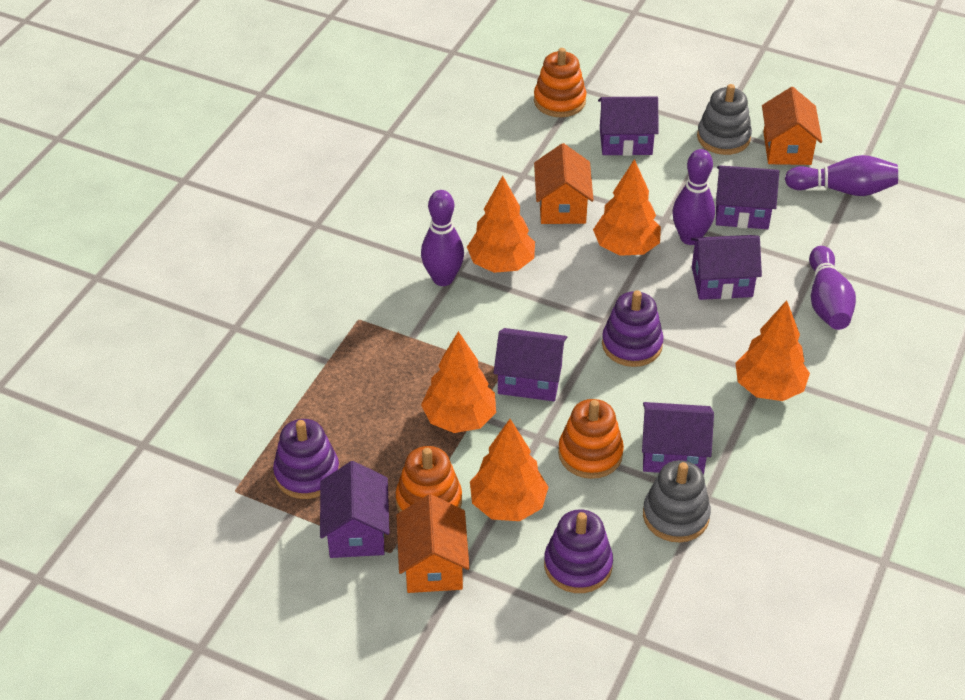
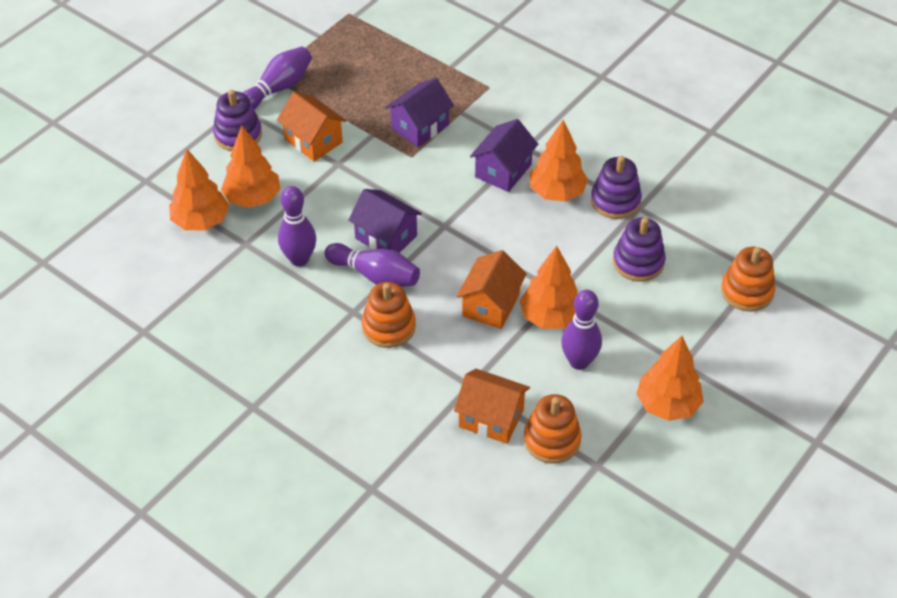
grey stacking toy: 2 -> 0
purple house: 6 -> 3

